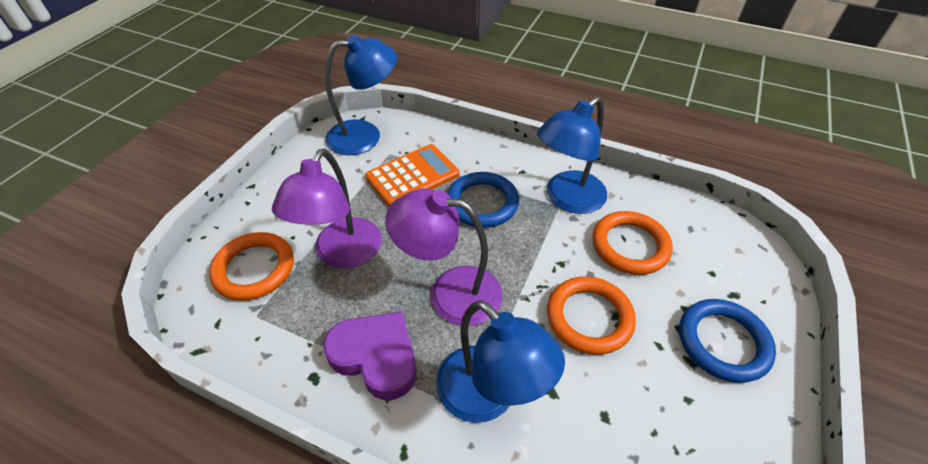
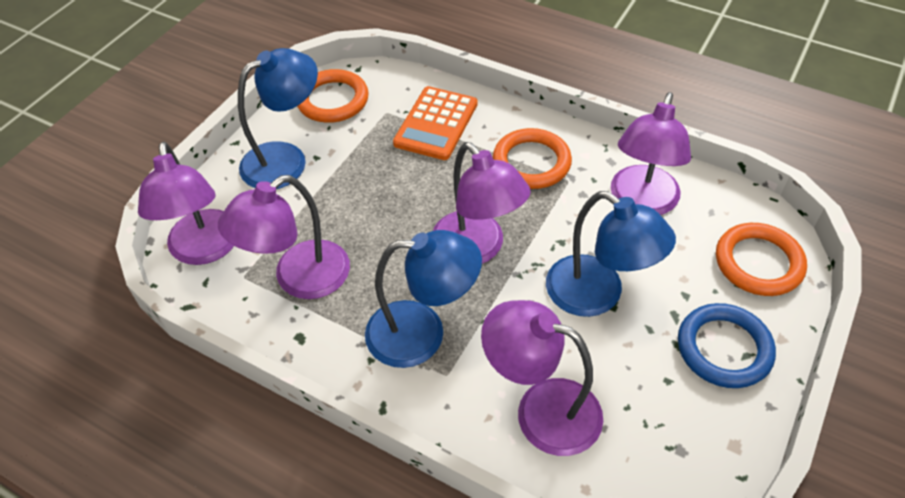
blue ring: 2 -> 1
purple heart: 1 -> 0
purple lamp: 2 -> 5

